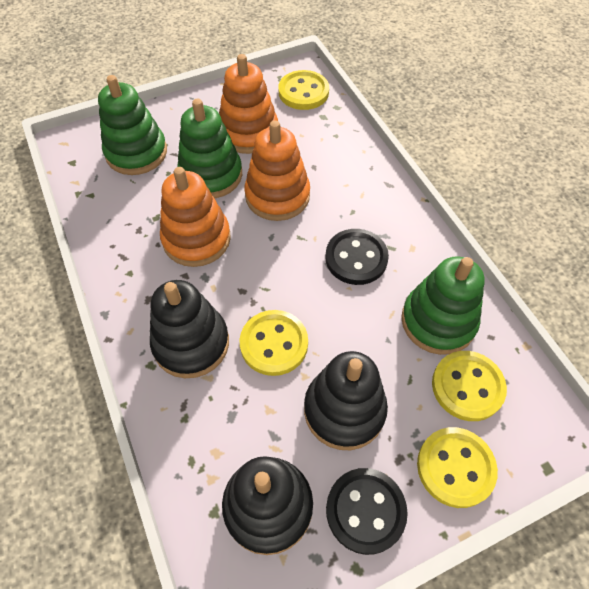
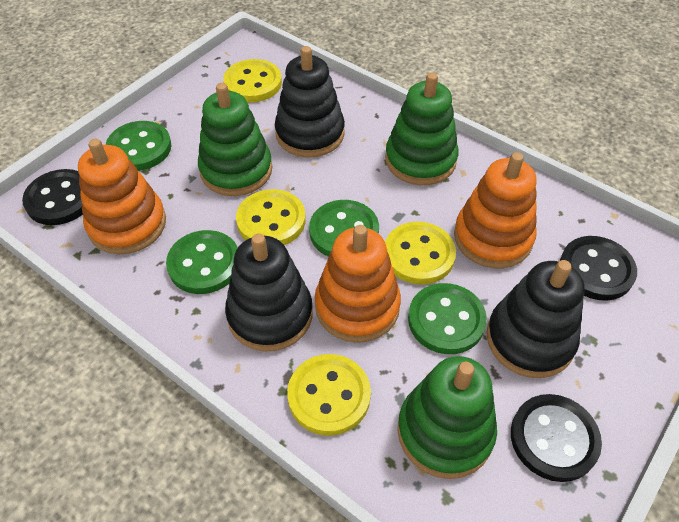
black button: 2 -> 3
green button: 0 -> 4

